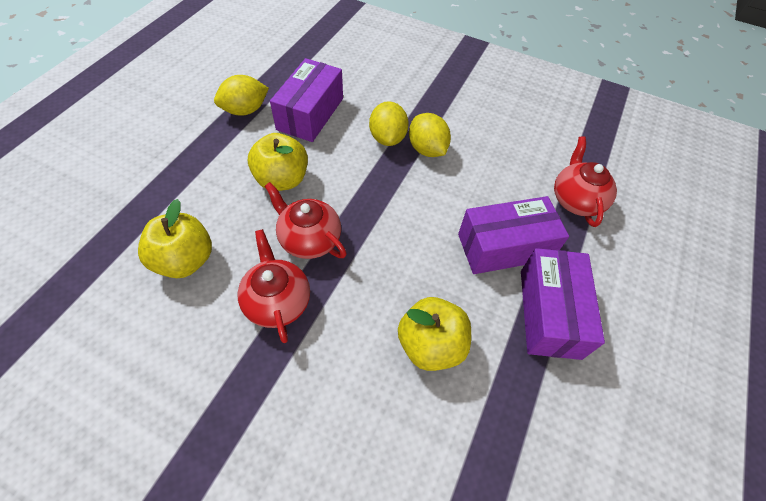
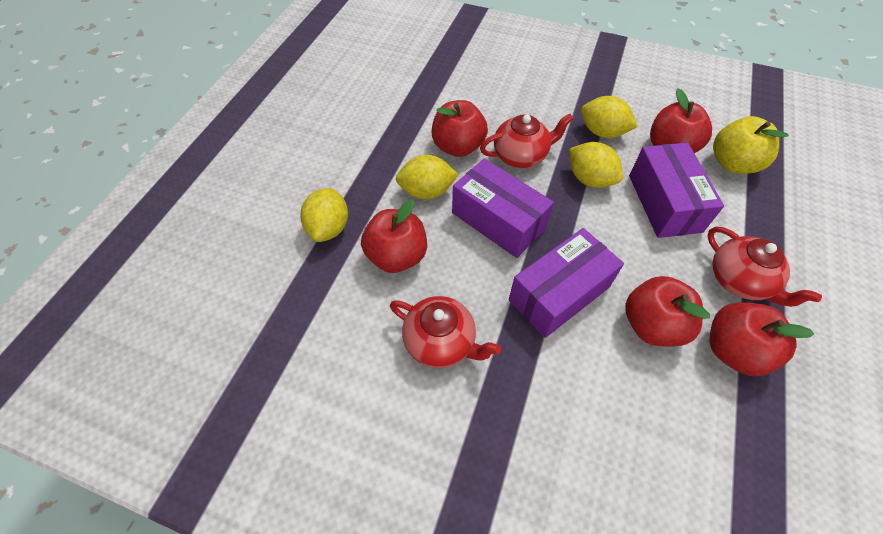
red apple: 0 -> 5
yellow apple: 3 -> 1
yellow lemon: 3 -> 4

